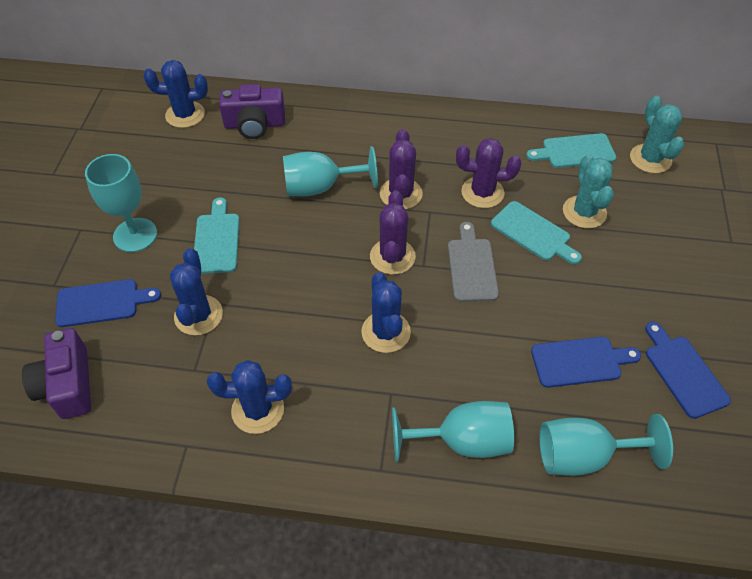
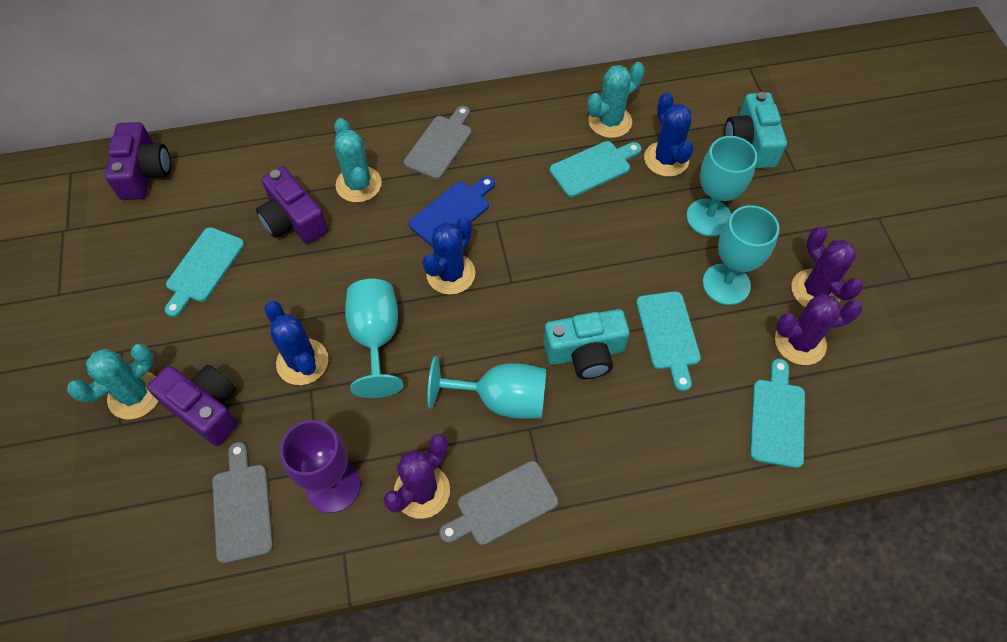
blue cactus: 4 -> 3
blue cutting board: 3 -> 1
grey cutting board: 1 -> 3
purple camera: 2 -> 3
purple goblet: 0 -> 1
turquoise cactus: 2 -> 3
turquoise camera: 0 -> 2
turquoise cutting board: 3 -> 4

